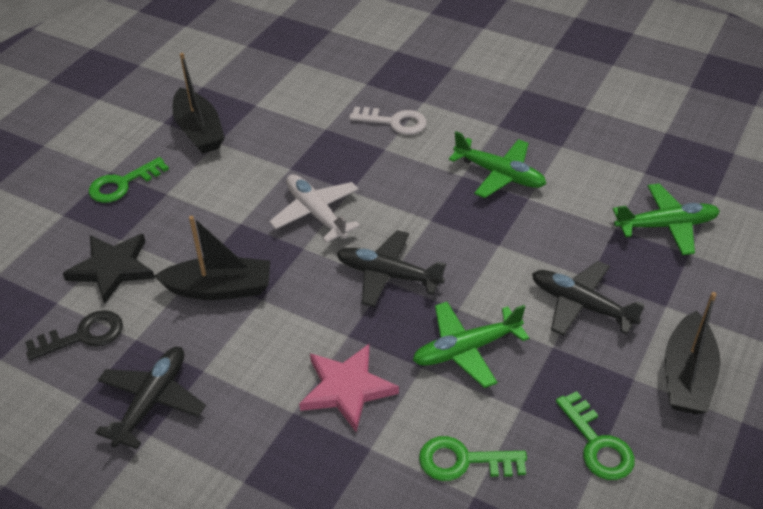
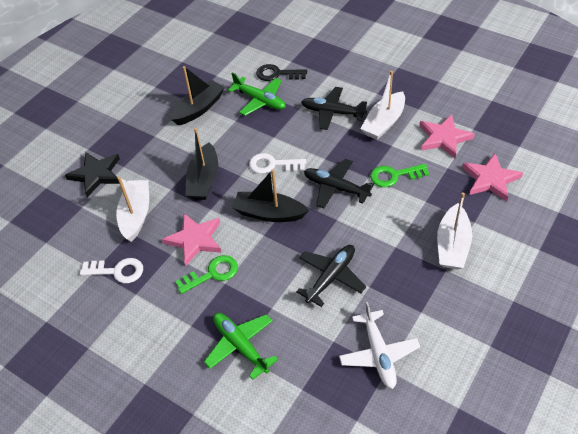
green key: 3 -> 2
green plane: 3 -> 2
pink star: 1 -> 3
white boat: 0 -> 3
white key: 1 -> 2

